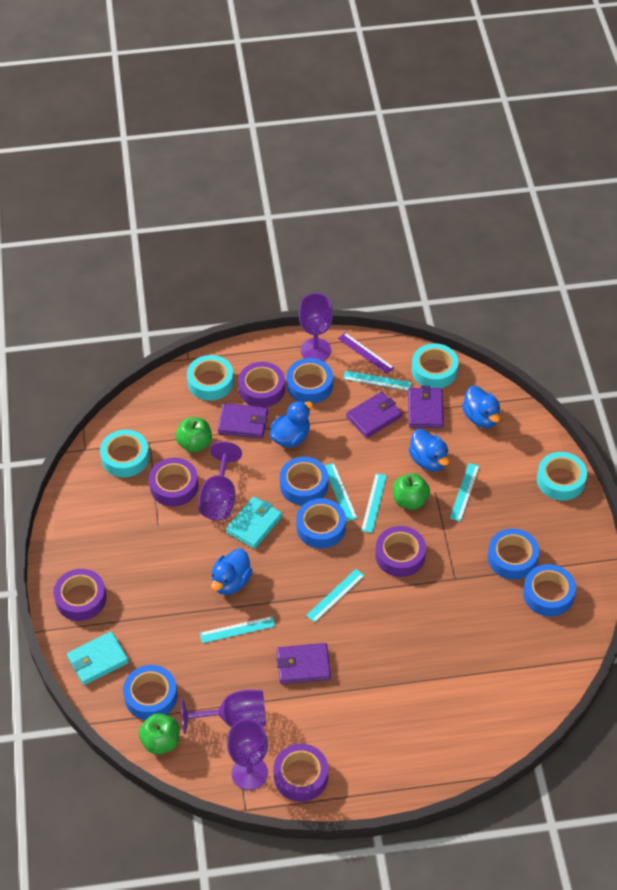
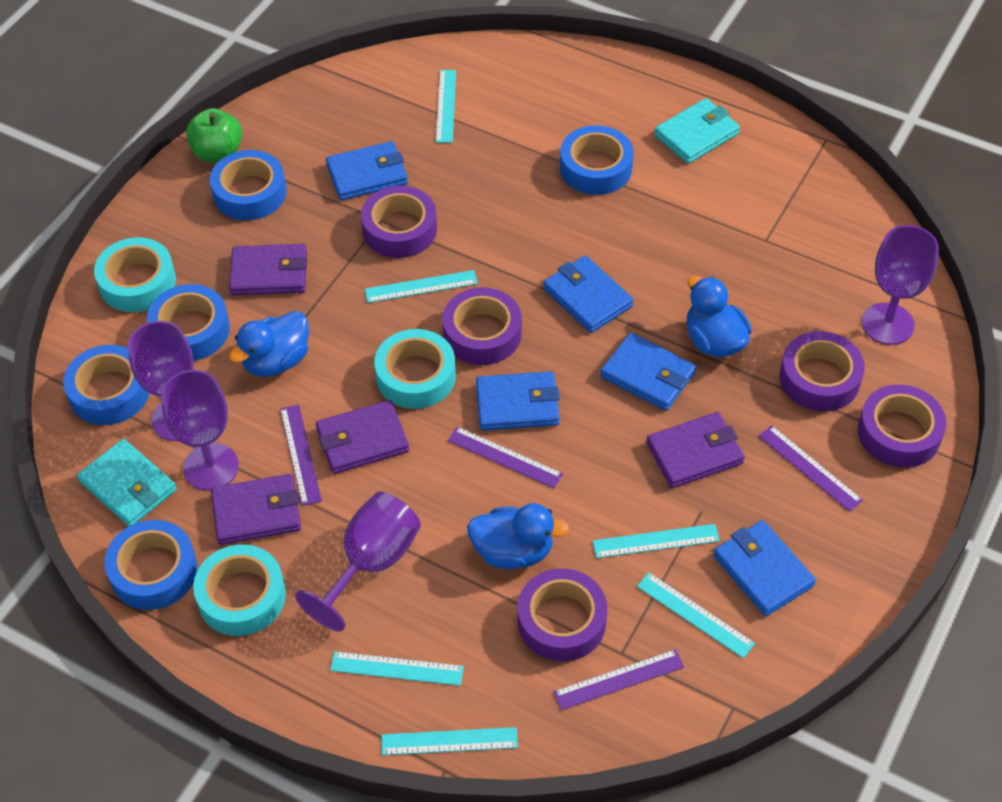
blue duck: 4 -> 3
blue tape: 6 -> 5
blue wallet: 0 -> 5
green apple: 3 -> 1
purple ruler: 1 -> 4
turquoise tape: 4 -> 3

